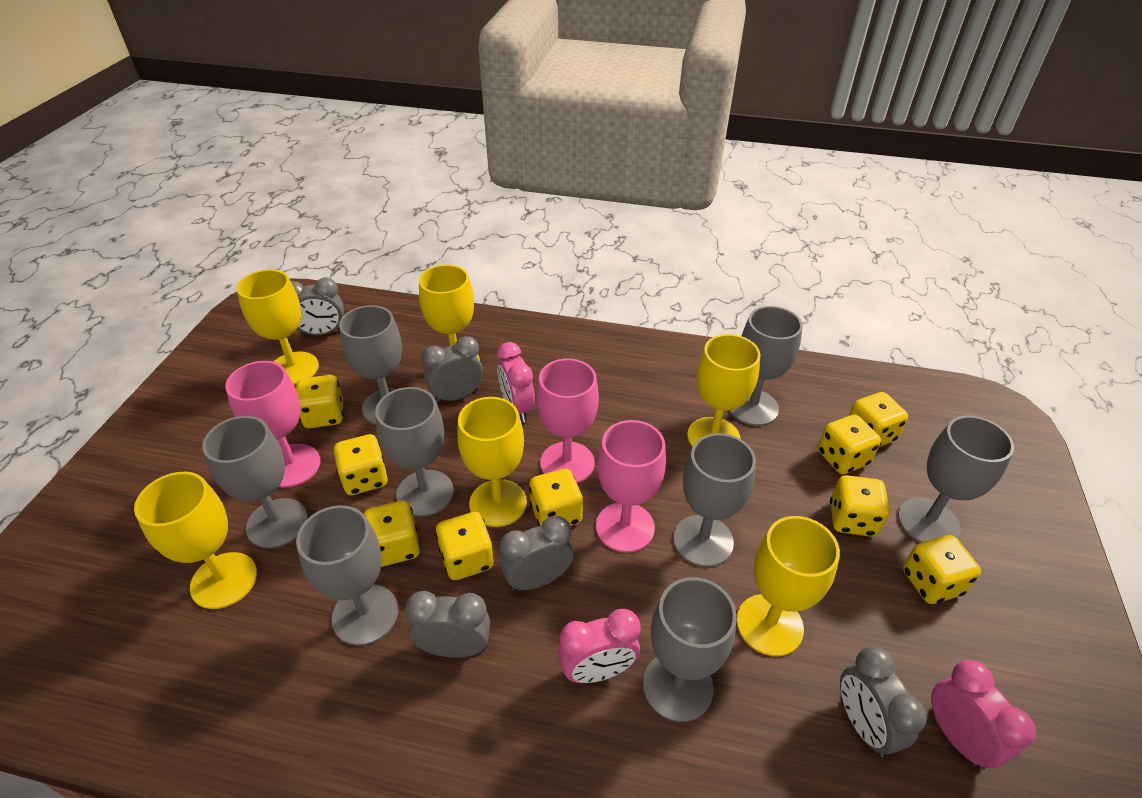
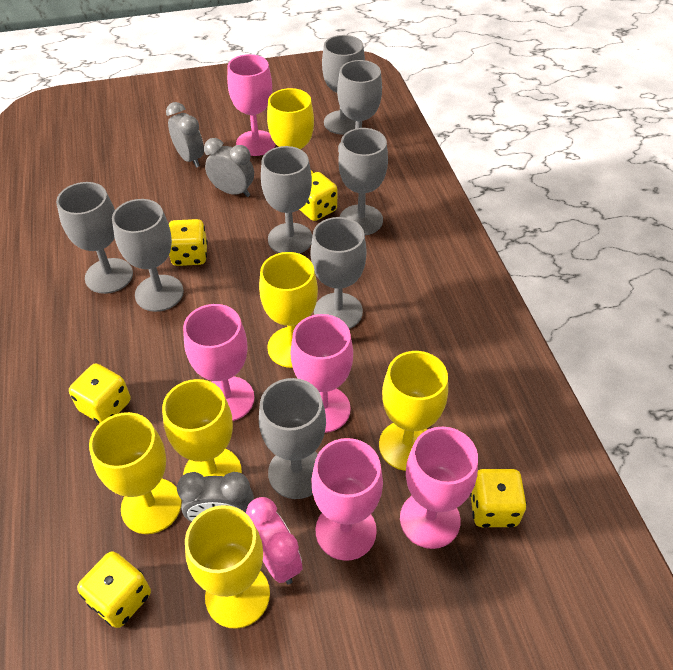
grey clock: 5 -> 3
pink clock: 3 -> 1
pink goblet: 3 -> 5
yellow dice: 9 -> 5

